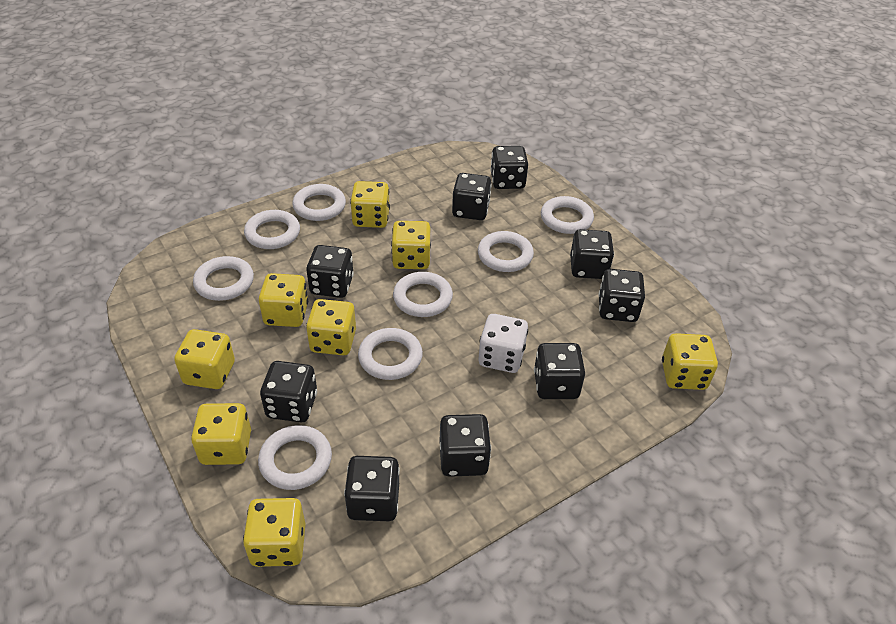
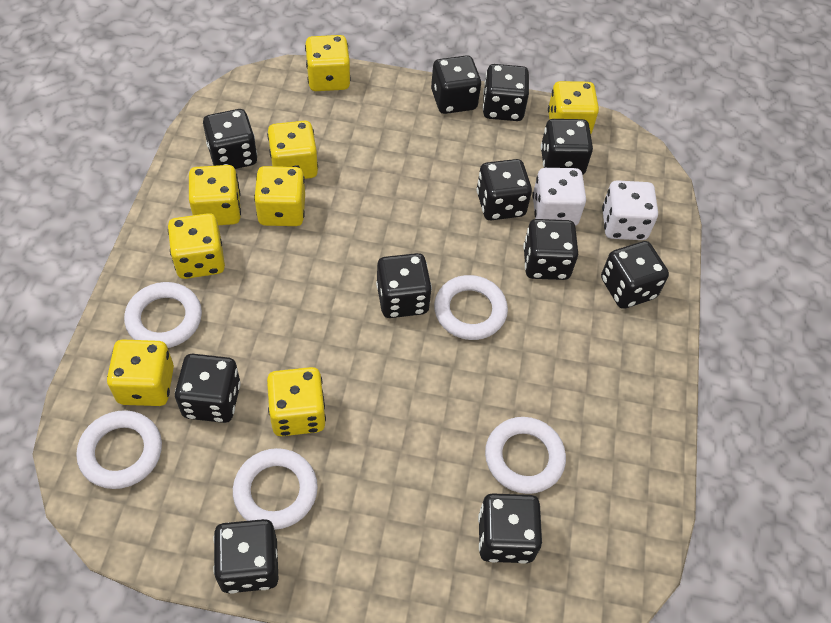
black dice: 9 -> 11
white dice: 1 -> 2
white ring: 8 -> 5

